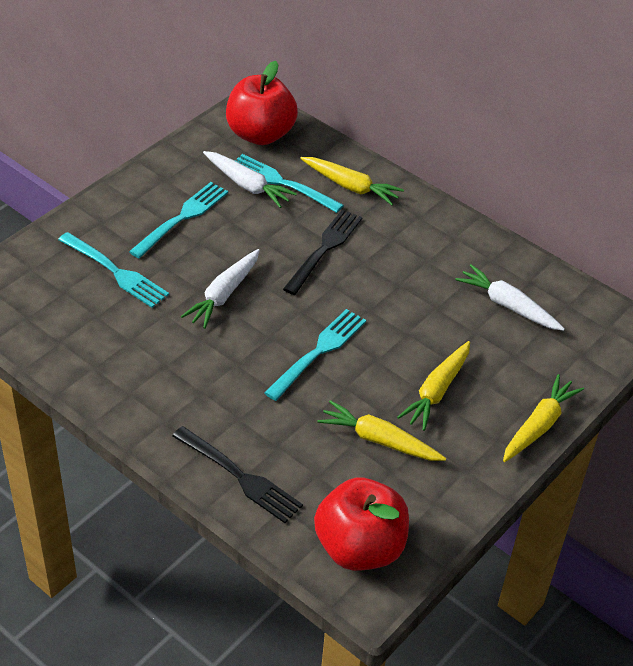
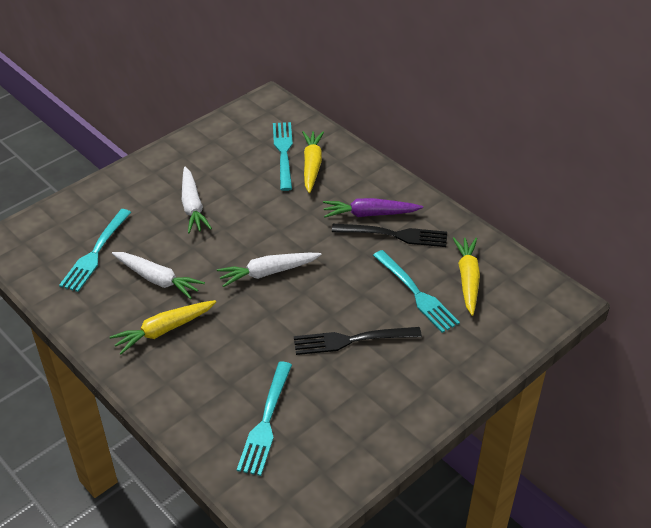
purple carrot: 0 -> 1
red apple: 2 -> 0
yellow carrot: 4 -> 3

